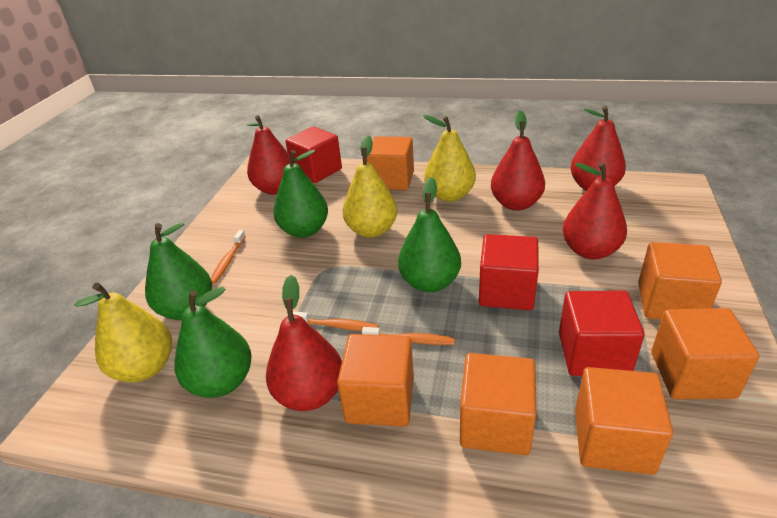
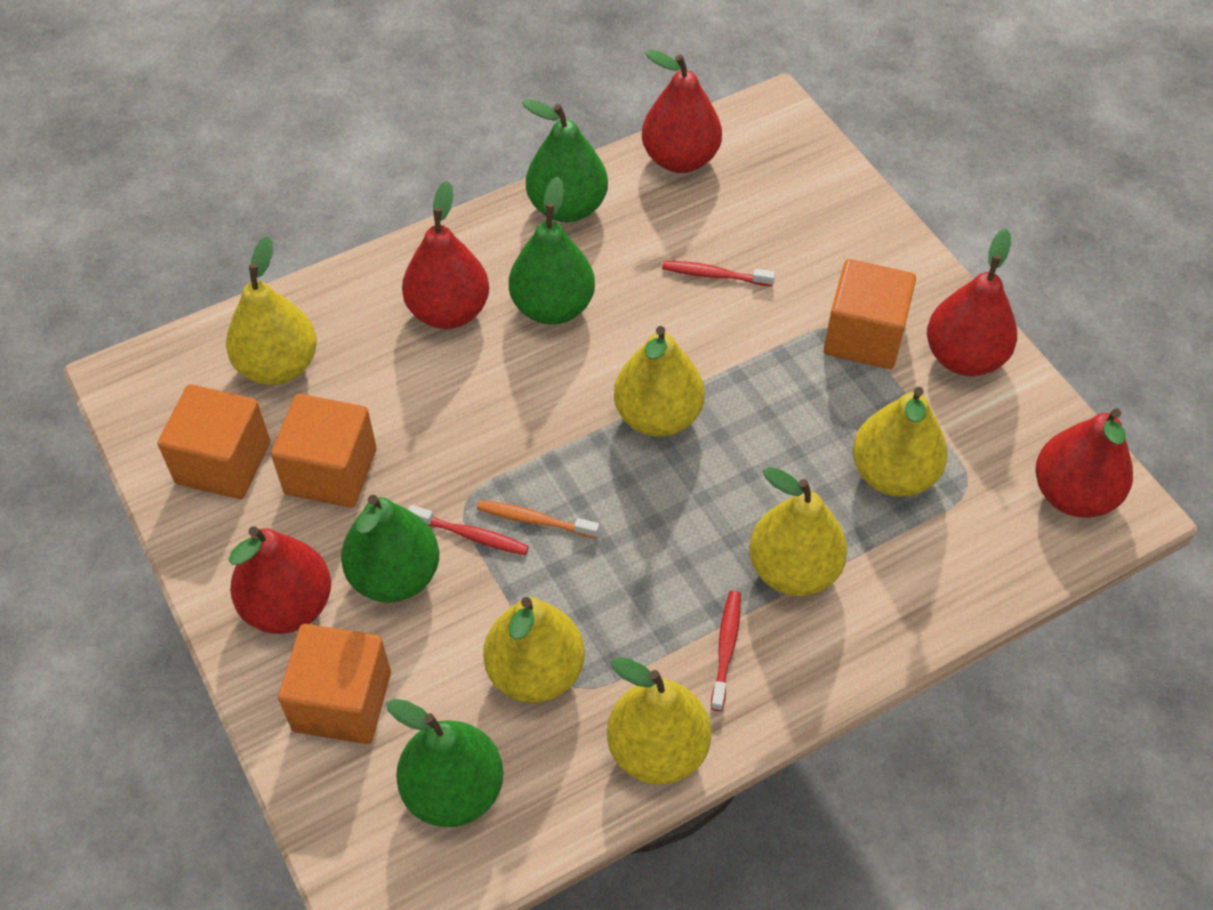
orange cube: 6 -> 4
orange toothbrush: 3 -> 1
red cube: 3 -> 0
red toothbrush: 0 -> 3
yellow pear: 3 -> 6

